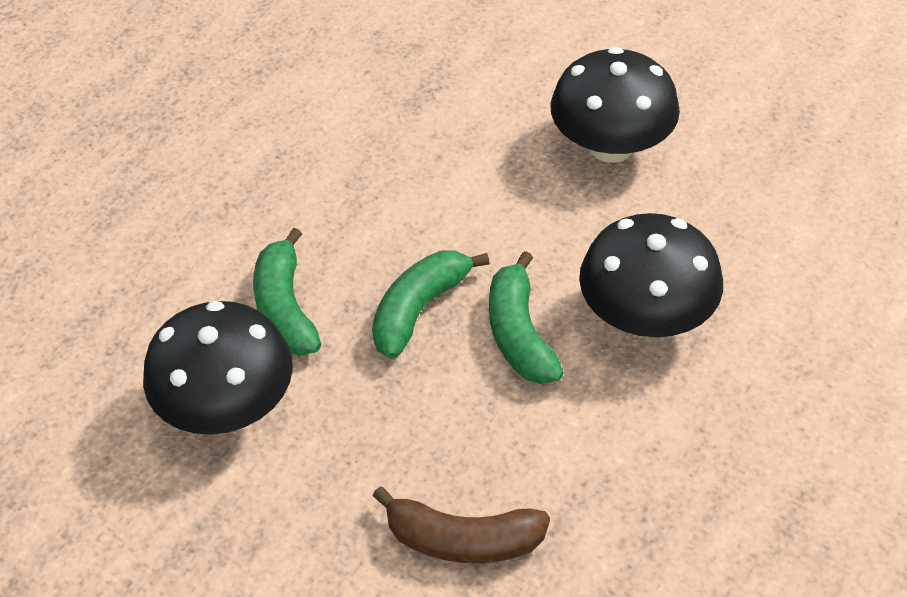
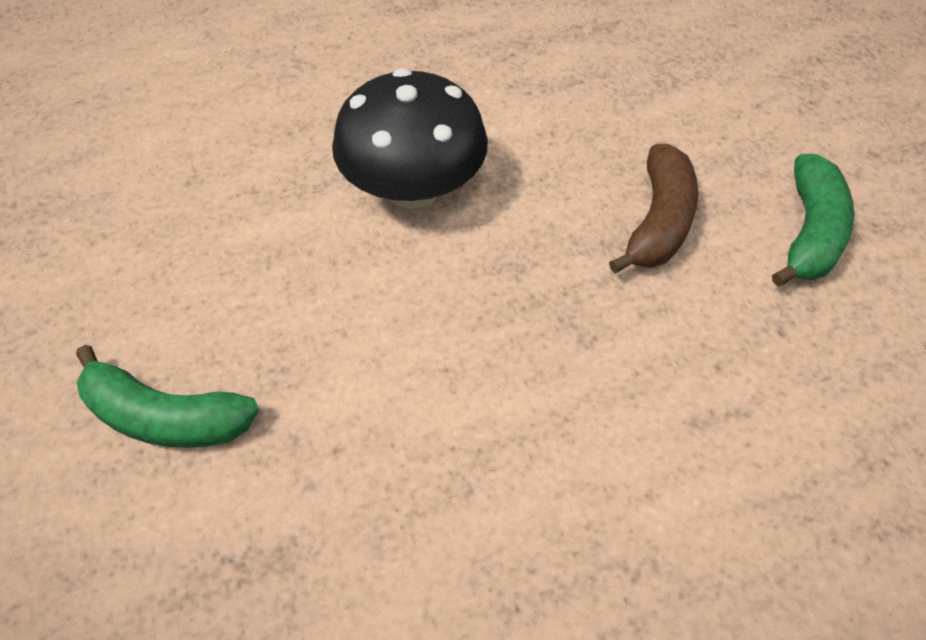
black mushroom: 3 -> 1
green banana: 3 -> 2

